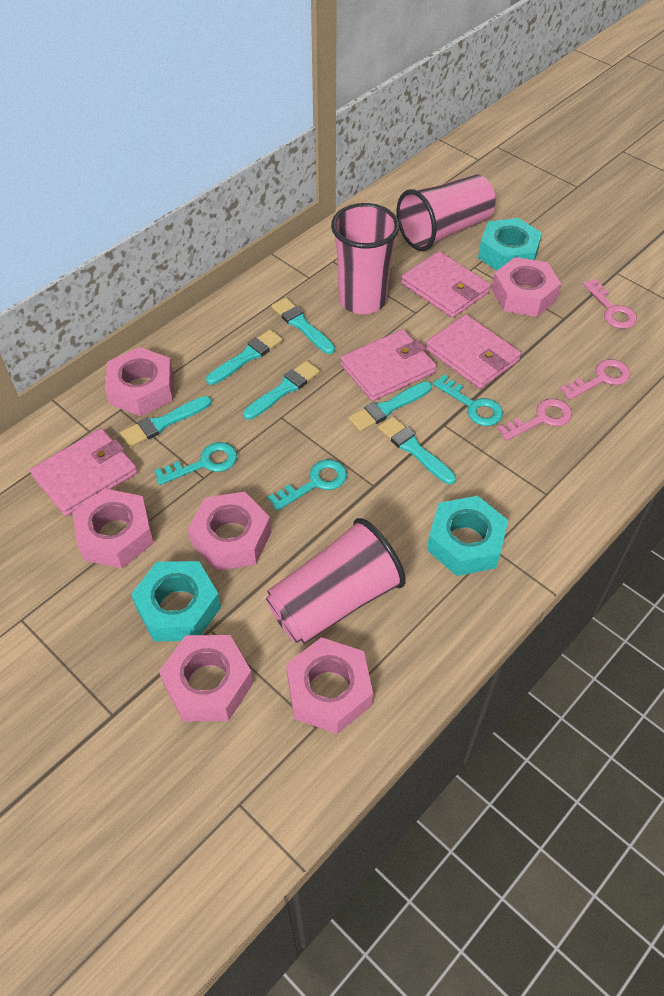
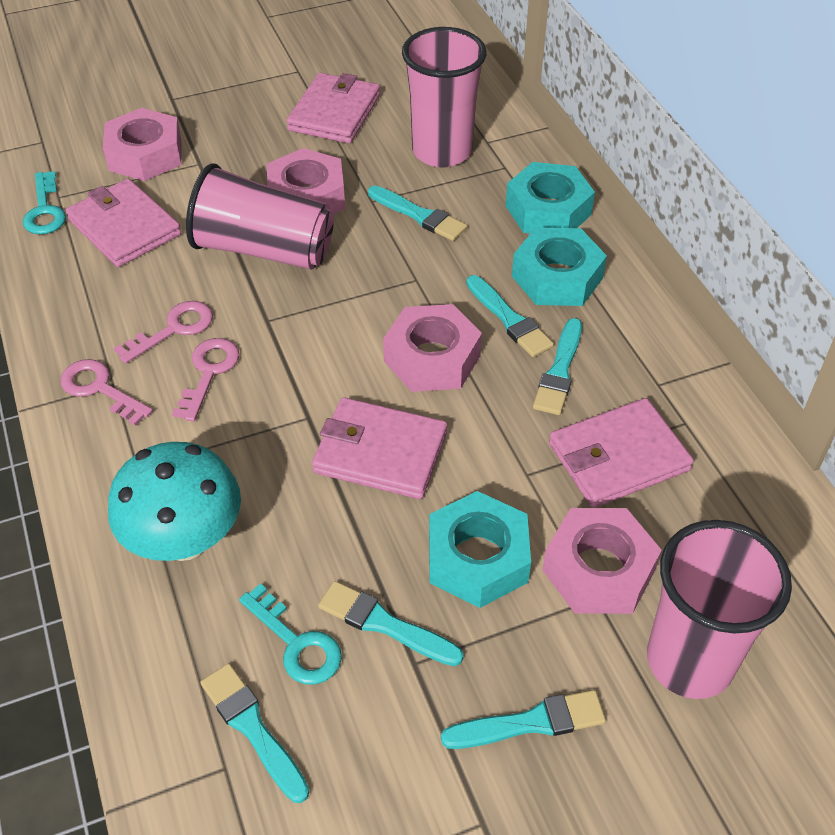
pink nut: 6 -> 4
turquoise key: 3 -> 2
turquoise mushroom: 0 -> 1

